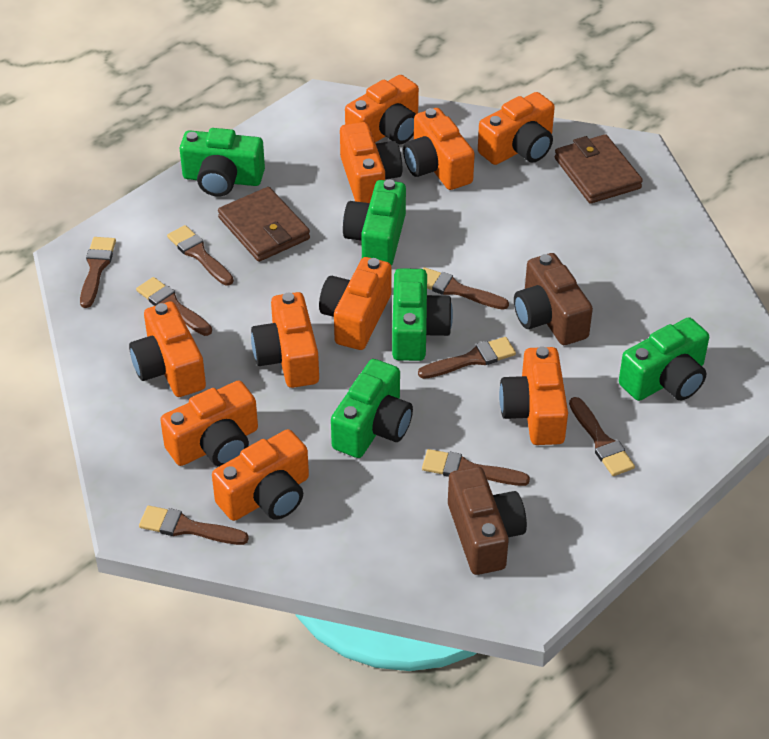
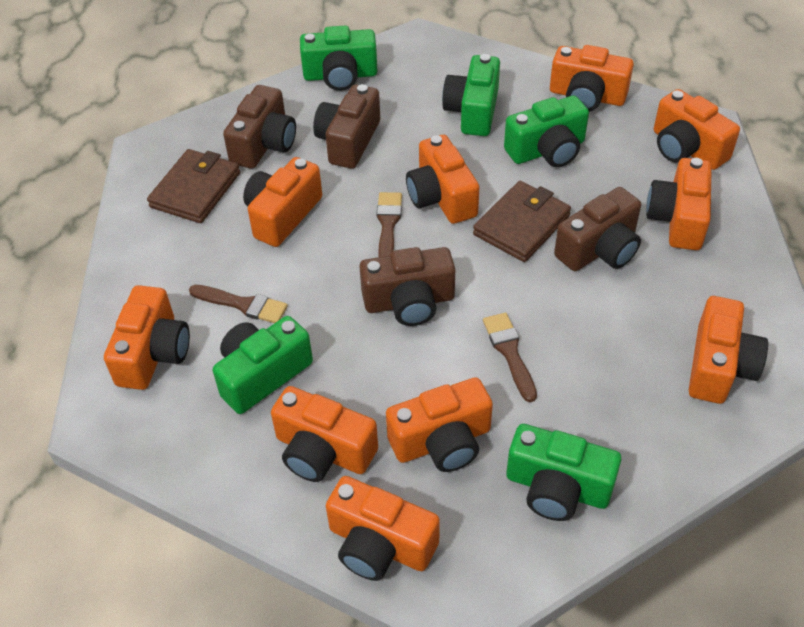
brown brush: 8 -> 3
brown camera: 2 -> 4

